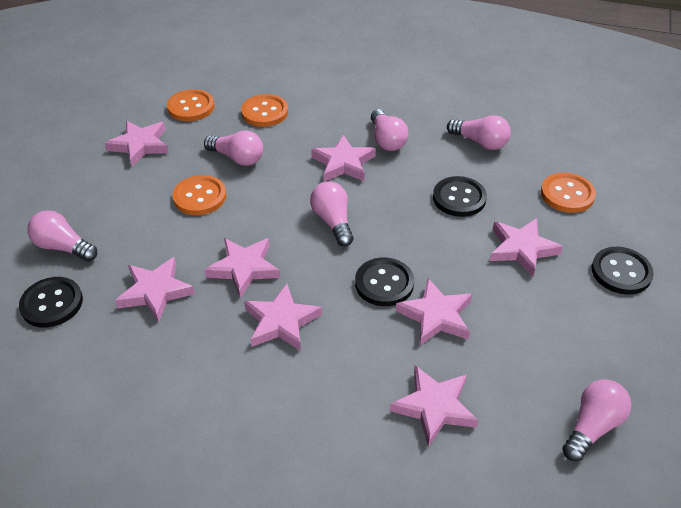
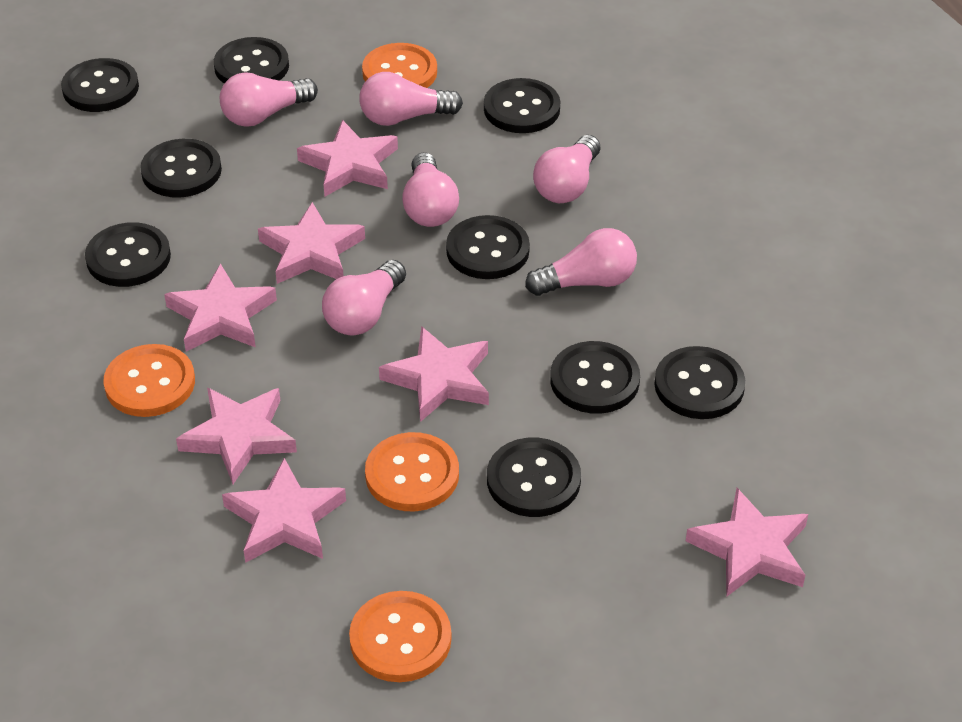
black button: 4 -> 9
pink star: 8 -> 7

